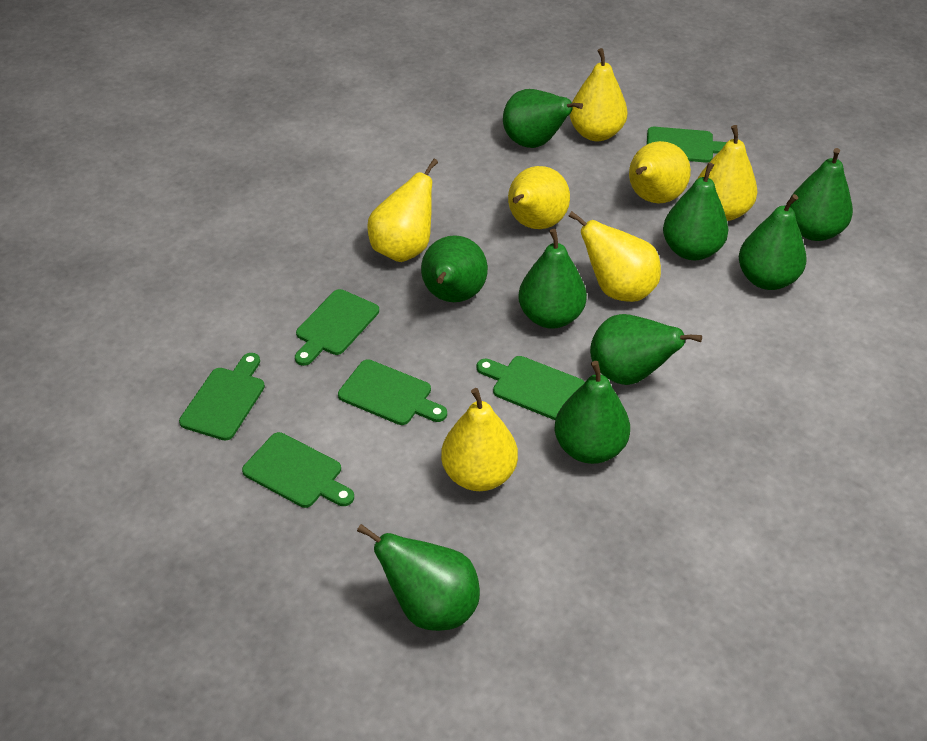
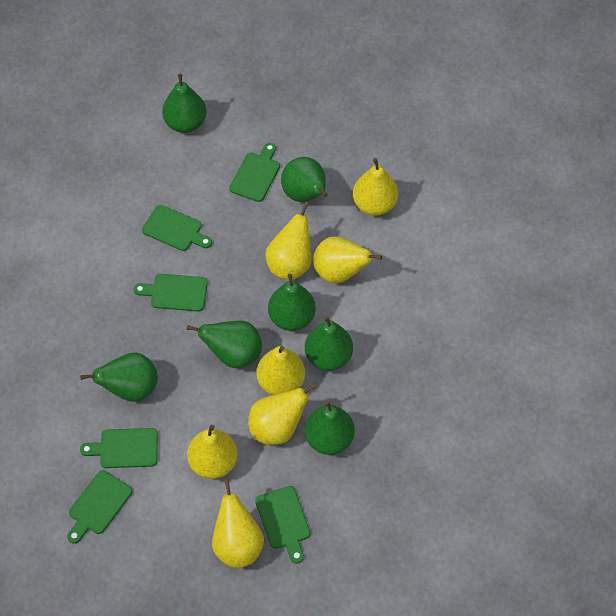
green pear: 9 -> 7

